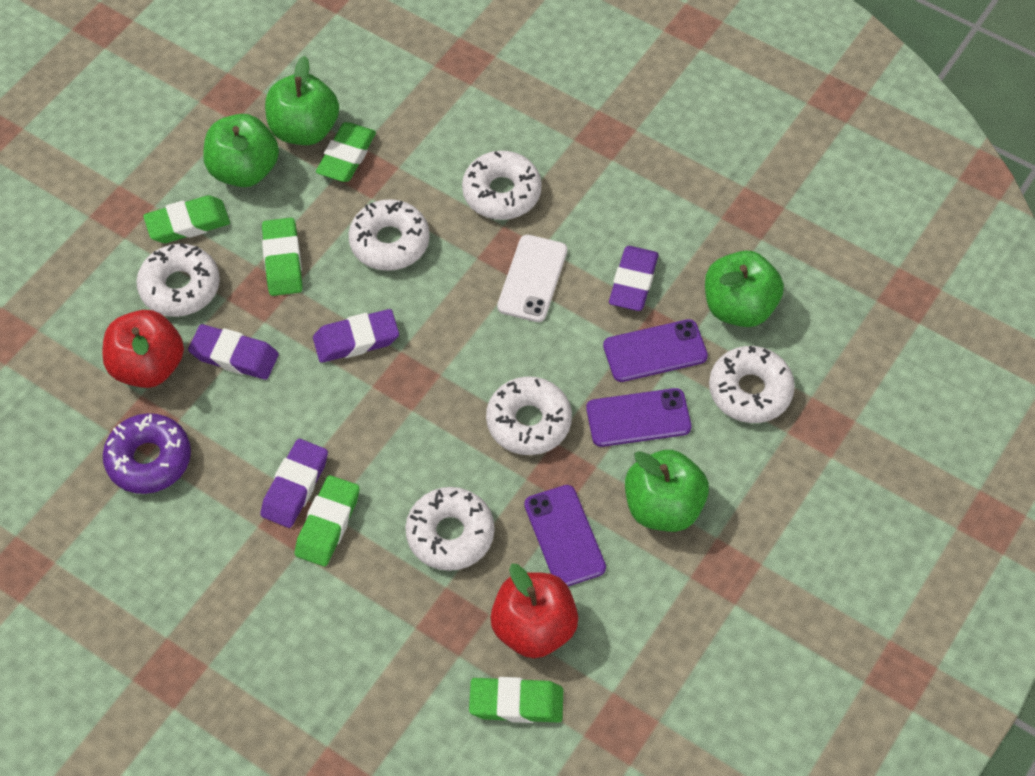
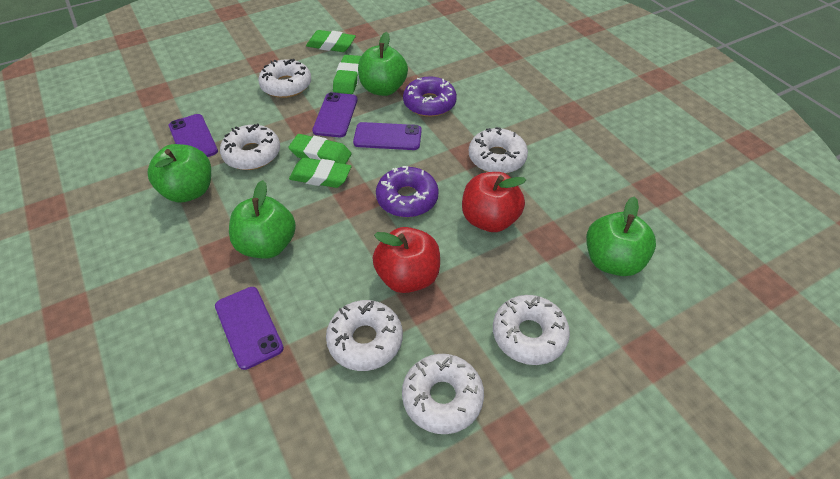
green eraser: 5 -> 4
purple donut: 1 -> 2
purple eraser: 4 -> 0
purple phone: 3 -> 4
white phone: 1 -> 0

